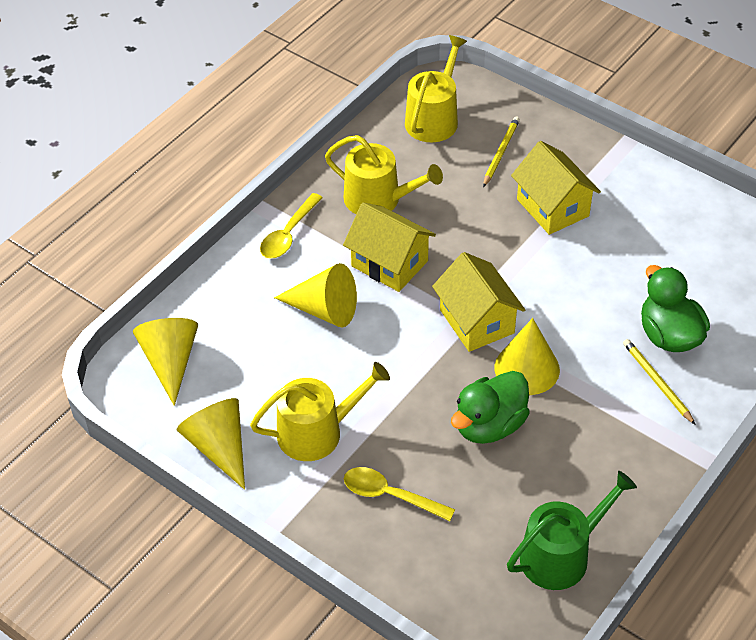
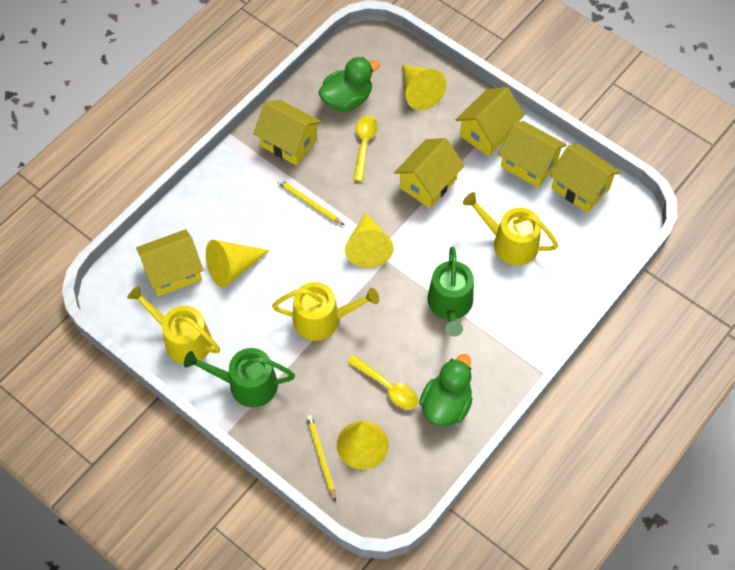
green watering can: 1 -> 2
yellow house: 3 -> 6

